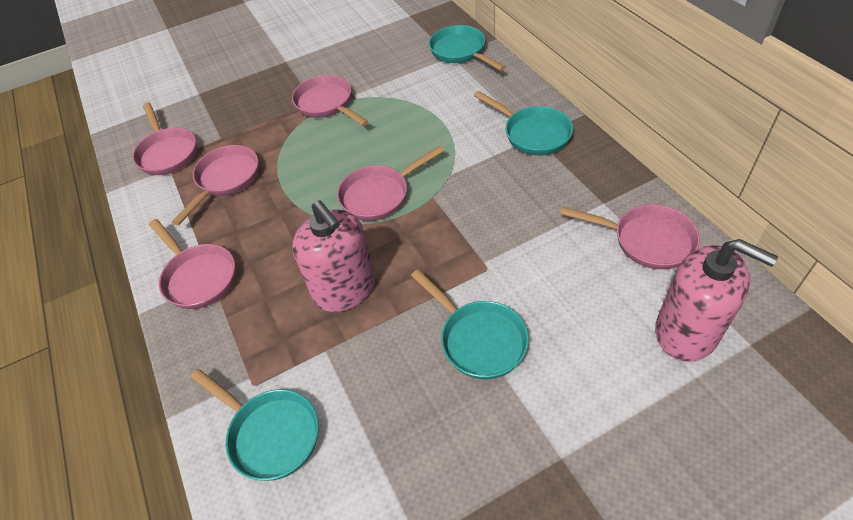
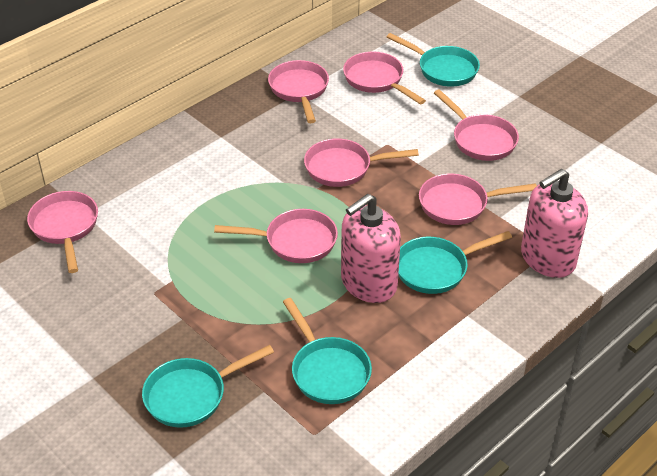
pink pan: 6 -> 7

